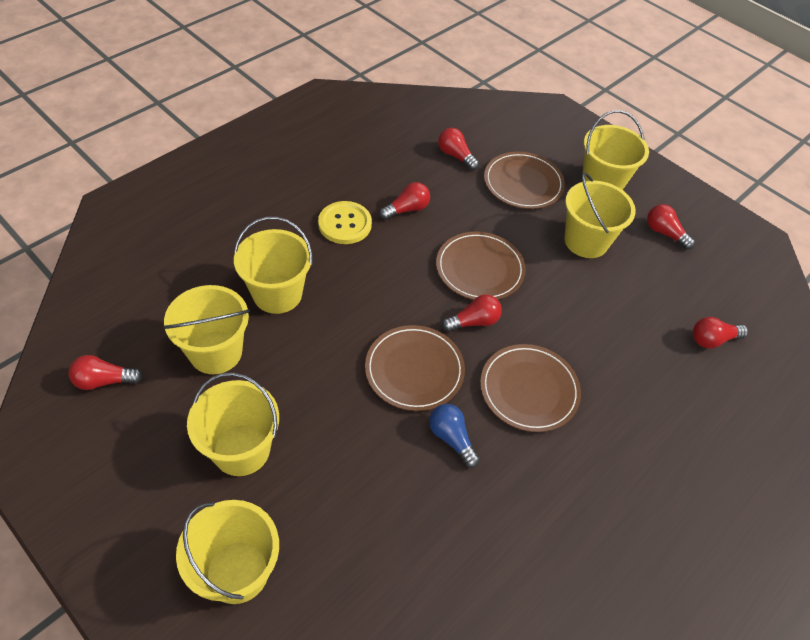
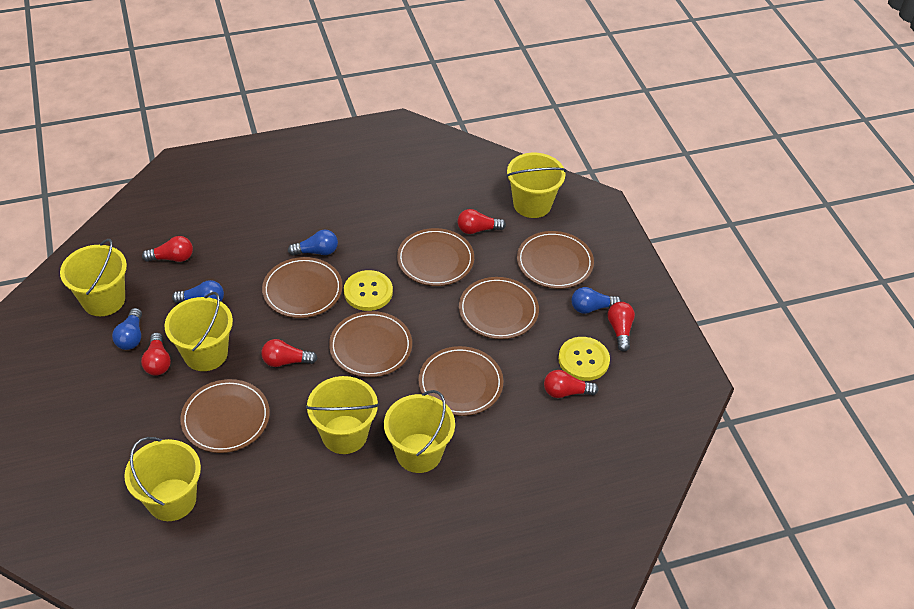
blue light bulb: 1 -> 4
brown plate: 4 -> 7
yellow button: 1 -> 2

